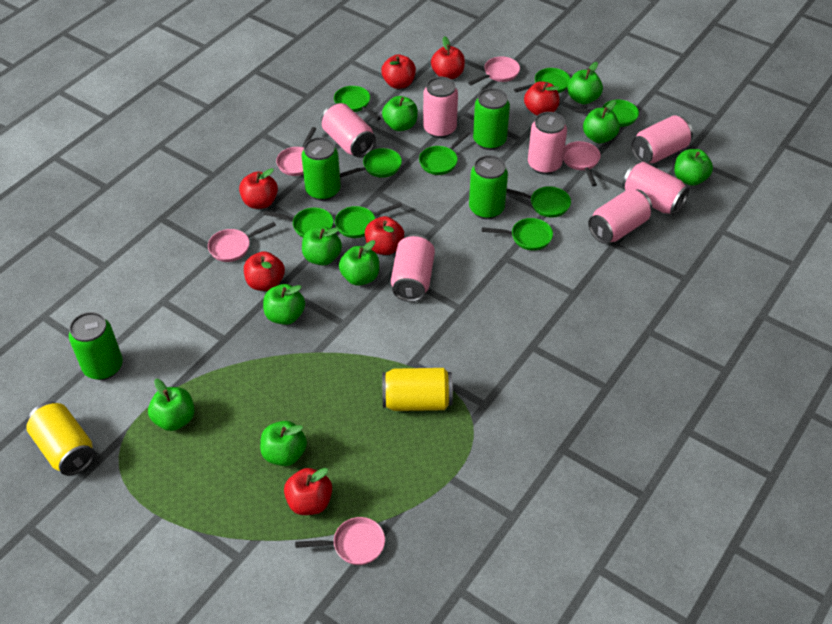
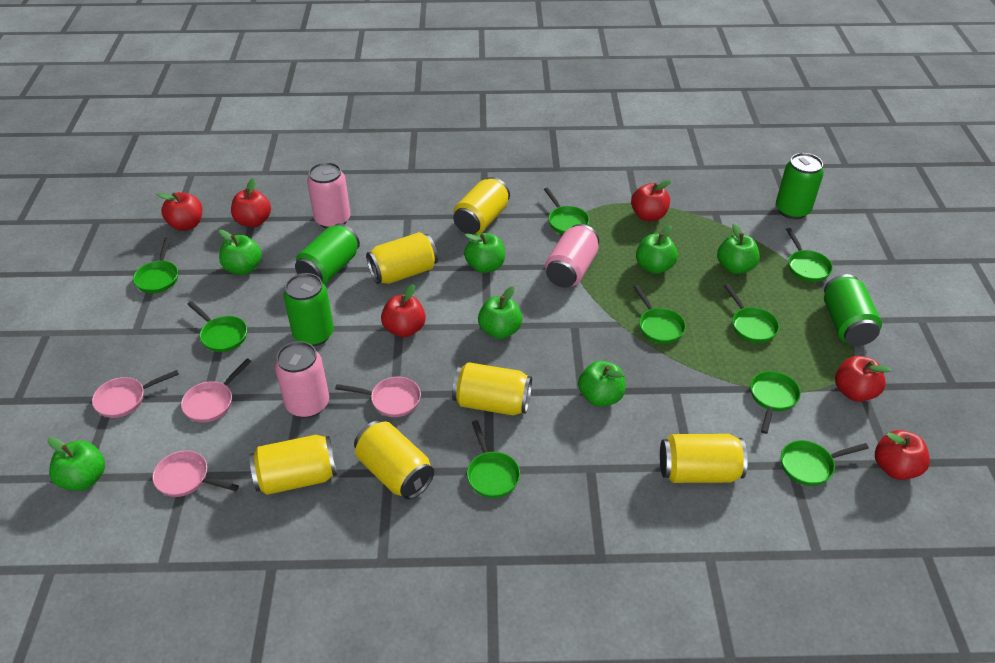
green apple: 9 -> 7
pink can: 7 -> 3
pink pan: 5 -> 4
red apple: 7 -> 6
yellow can: 2 -> 6

